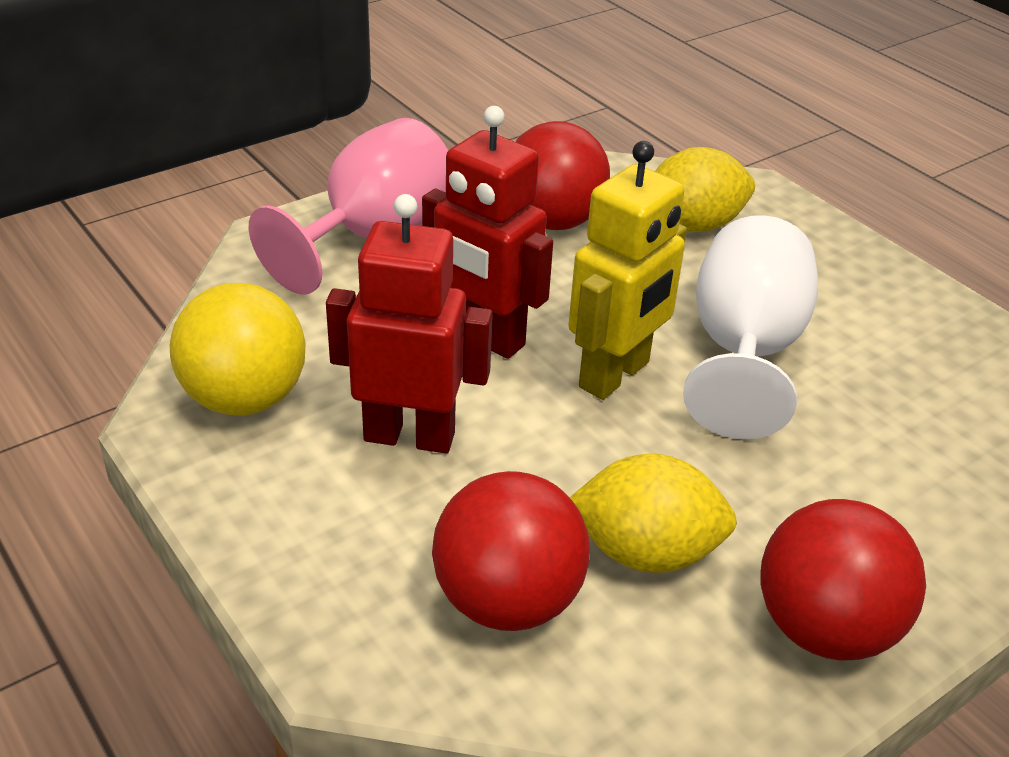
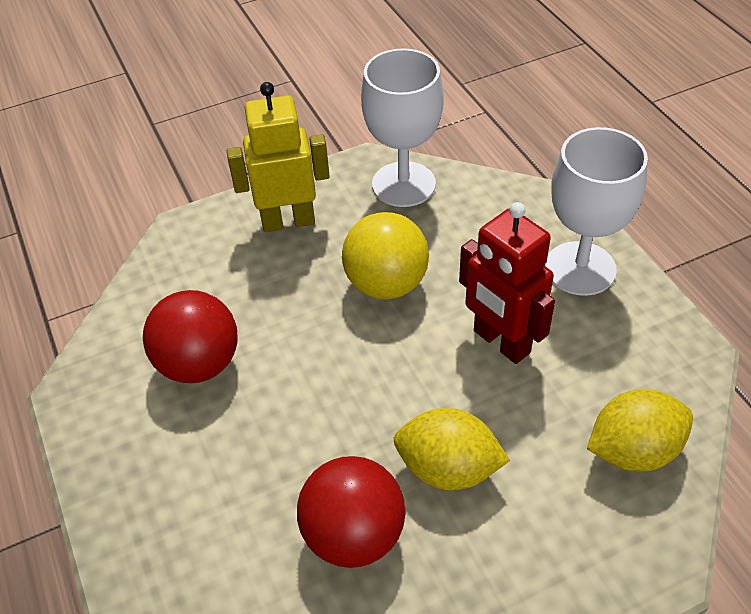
pink goblet: 1 -> 0
red ball: 3 -> 2
red robot: 2 -> 1
white goblet: 1 -> 2

